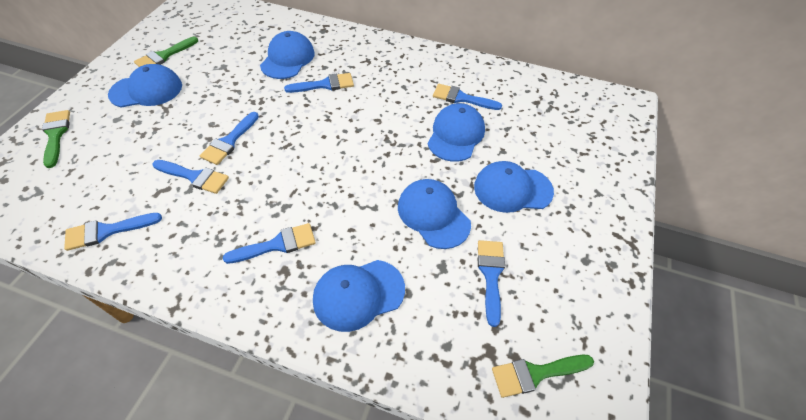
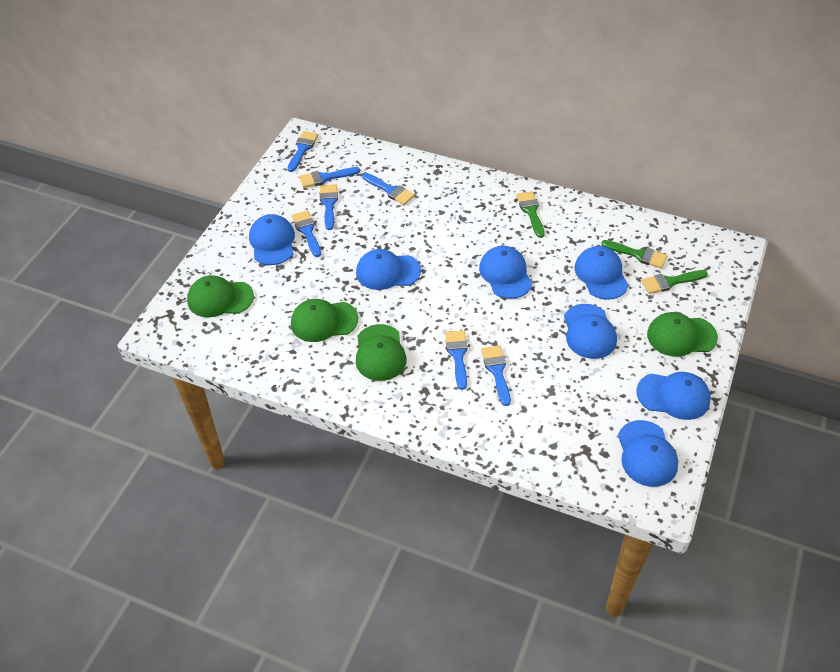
blue cap: 6 -> 7
green cap: 0 -> 4

